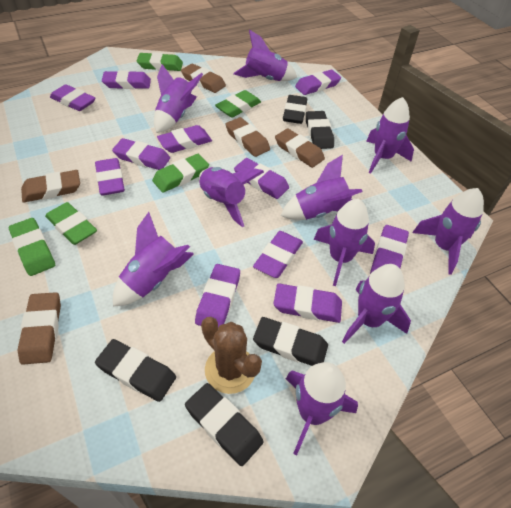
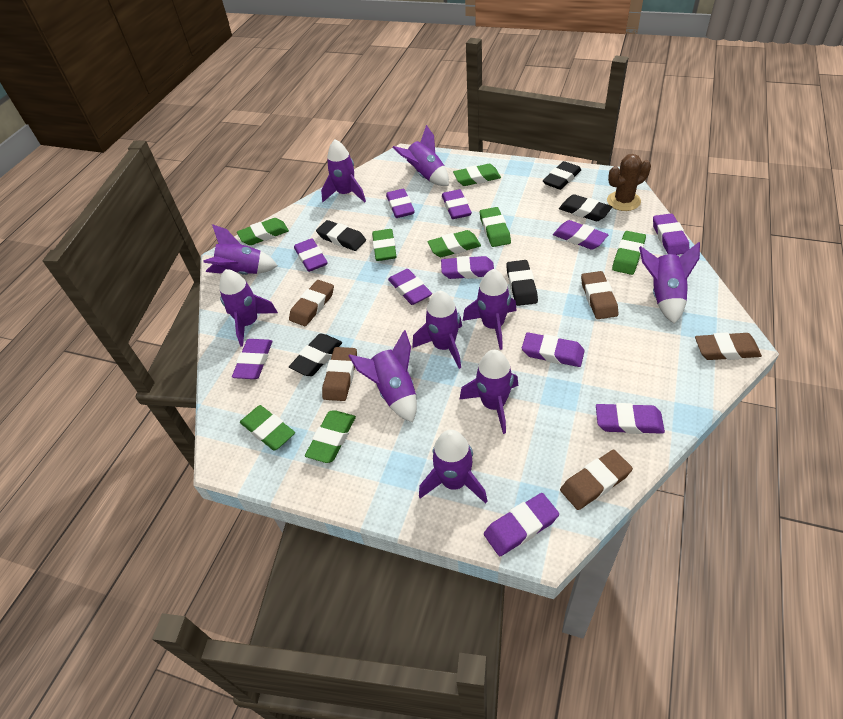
green eraser: 5 -> 8

